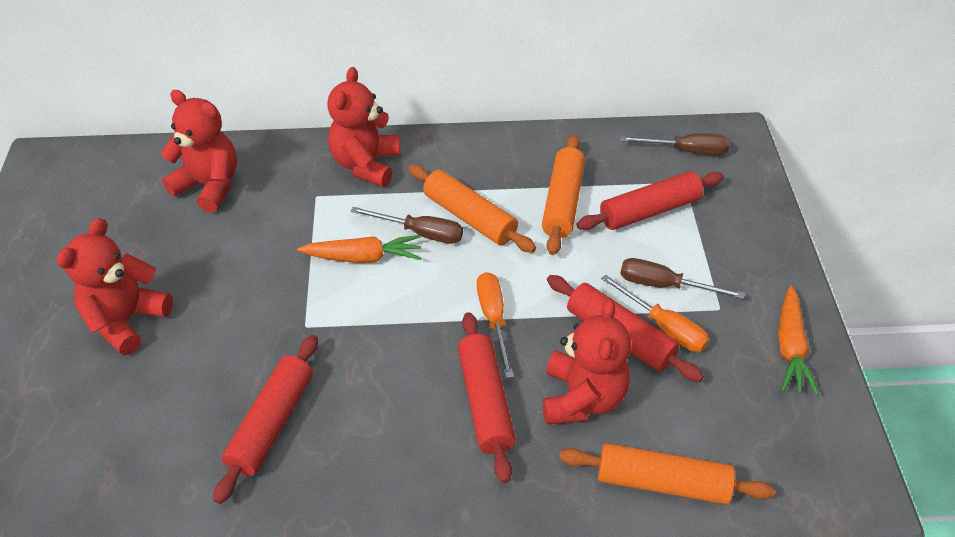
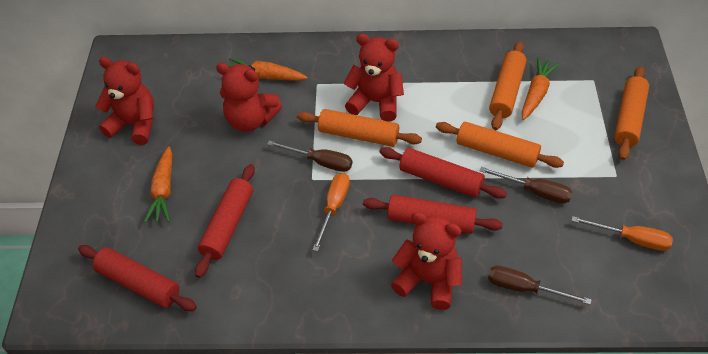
orange carrot: 2 -> 3
orange rolling pin: 3 -> 4

